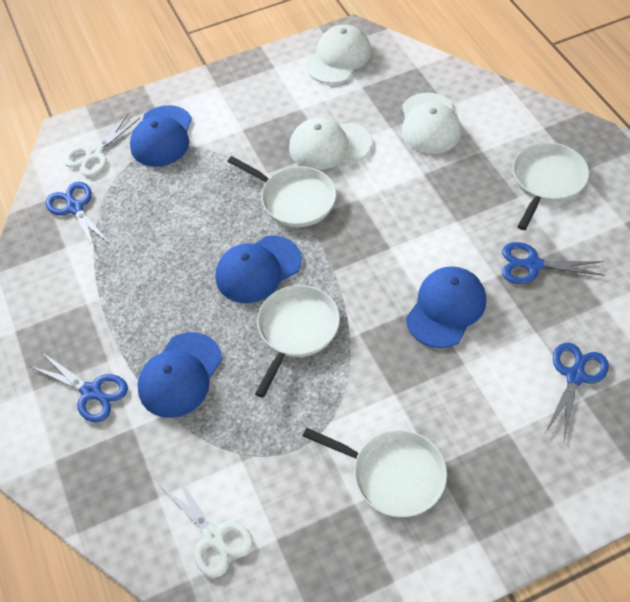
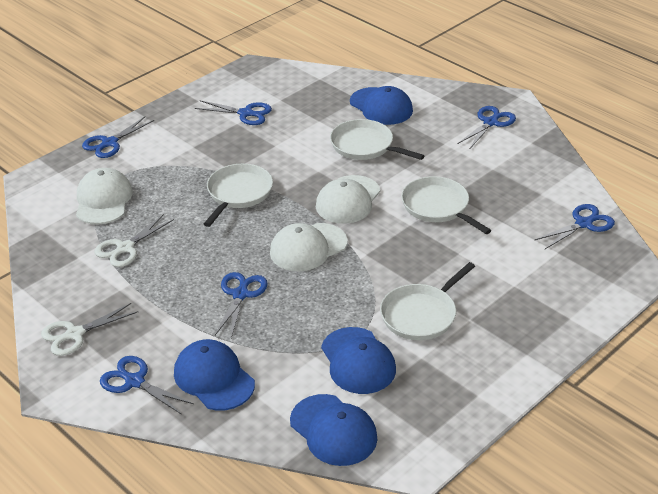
blue scissors: 4 -> 6

